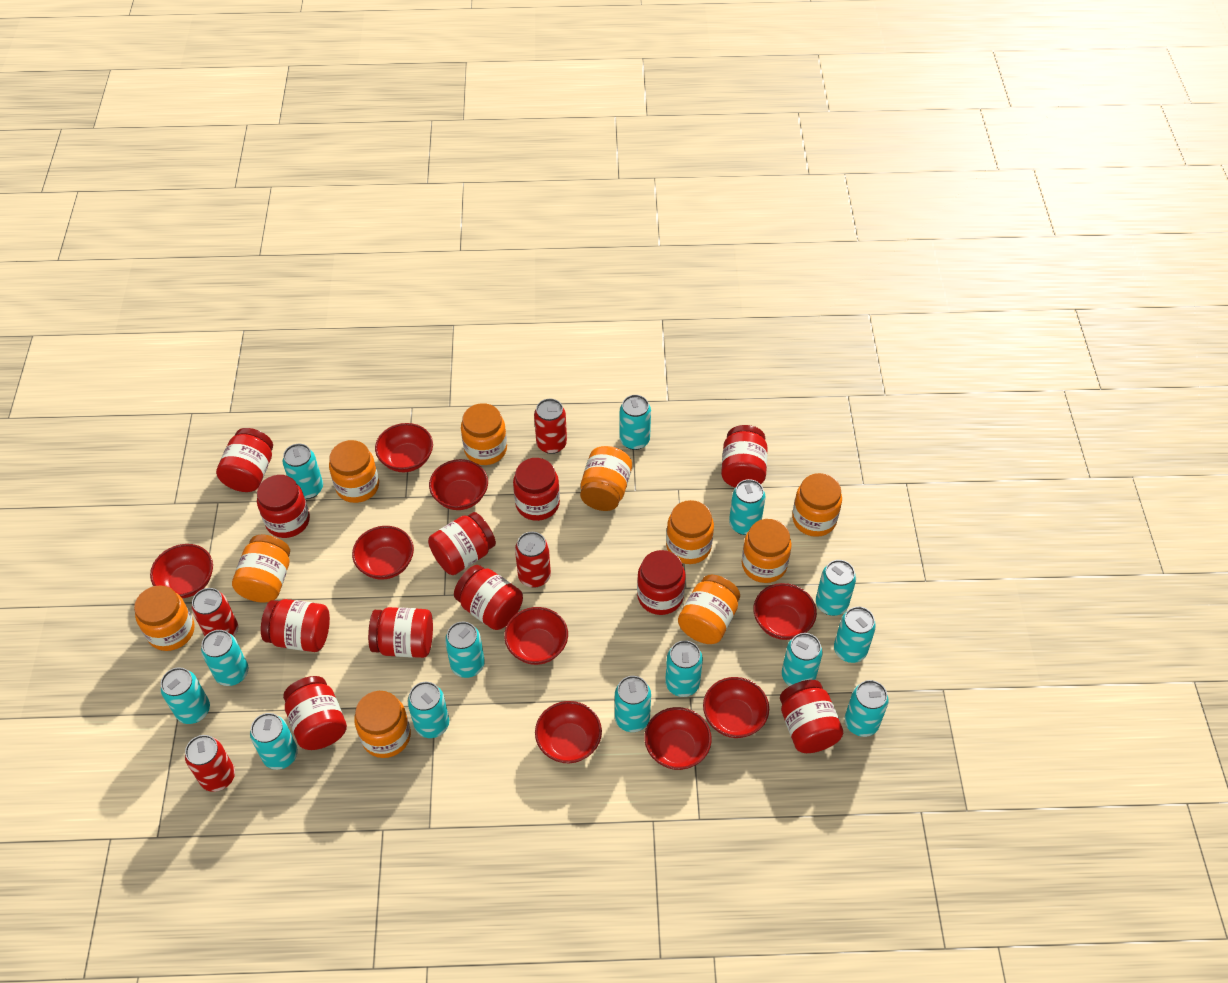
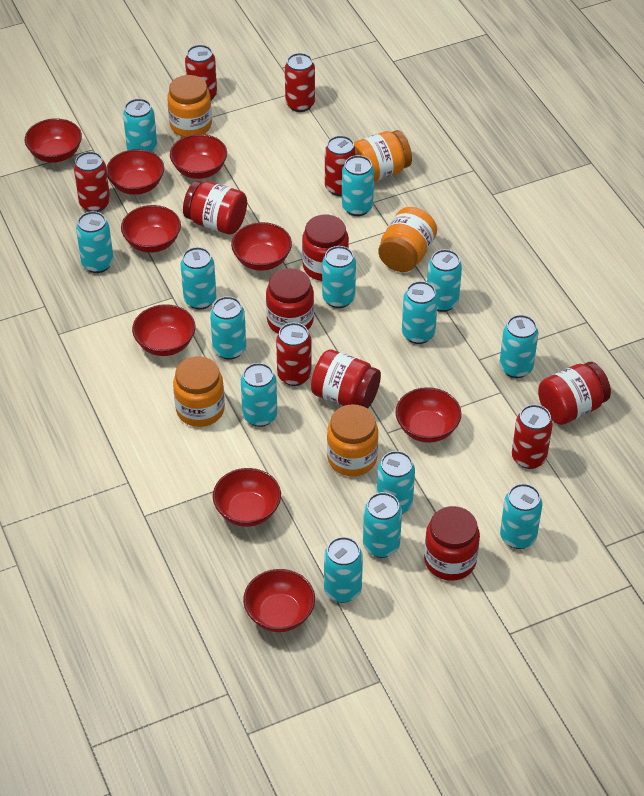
orange jar: 10 -> 5
red can: 4 -> 6
red jar: 11 -> 6

